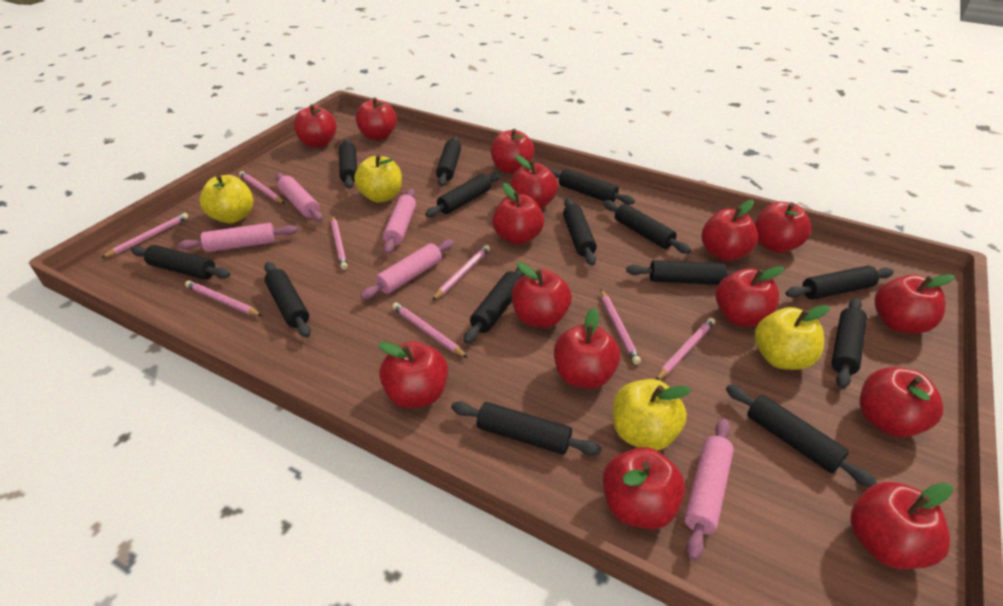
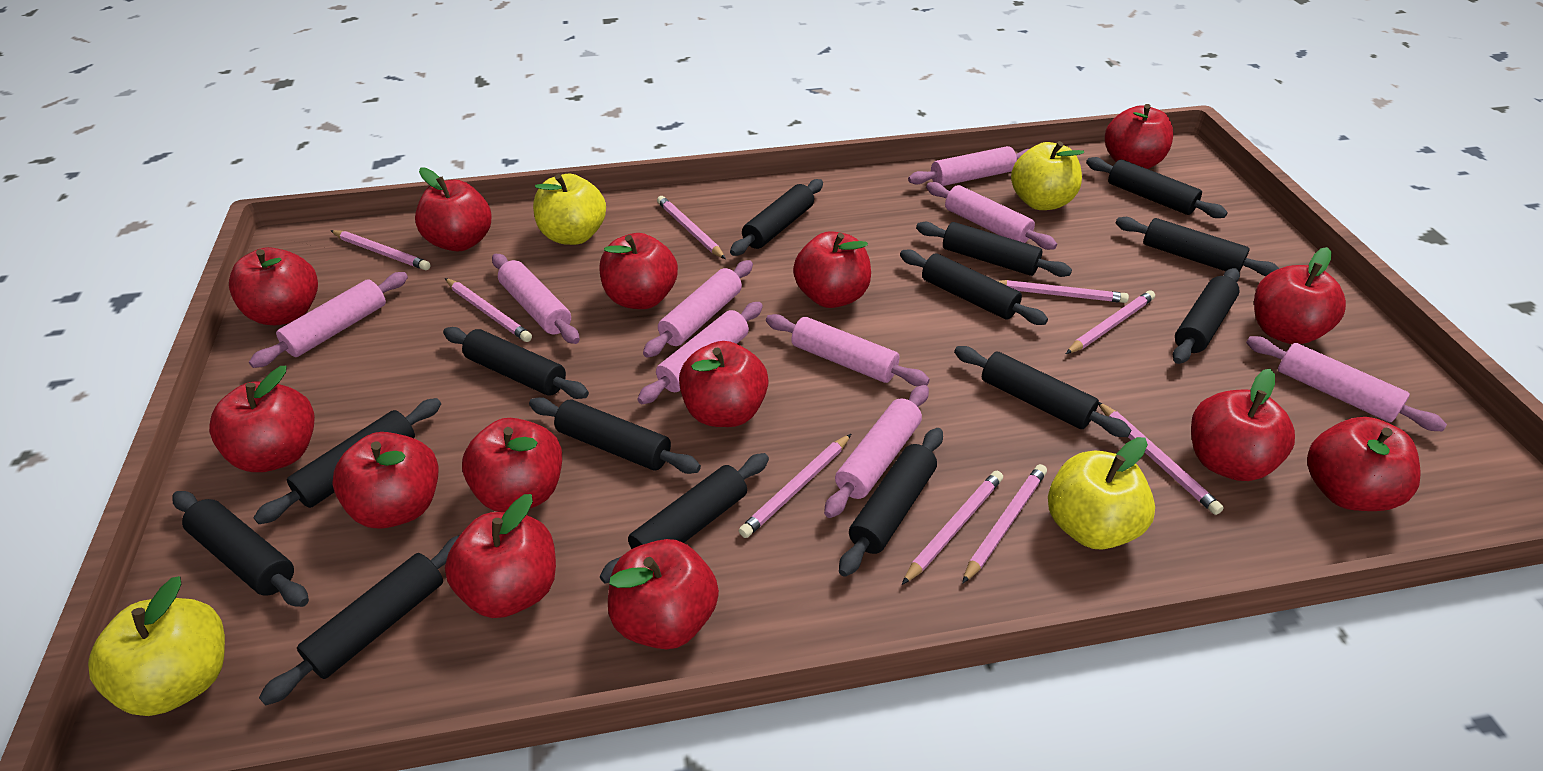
pink pencil: 8 -> 9
pink rolling pin: 5 -> 9
red apple: 15 -> 14

